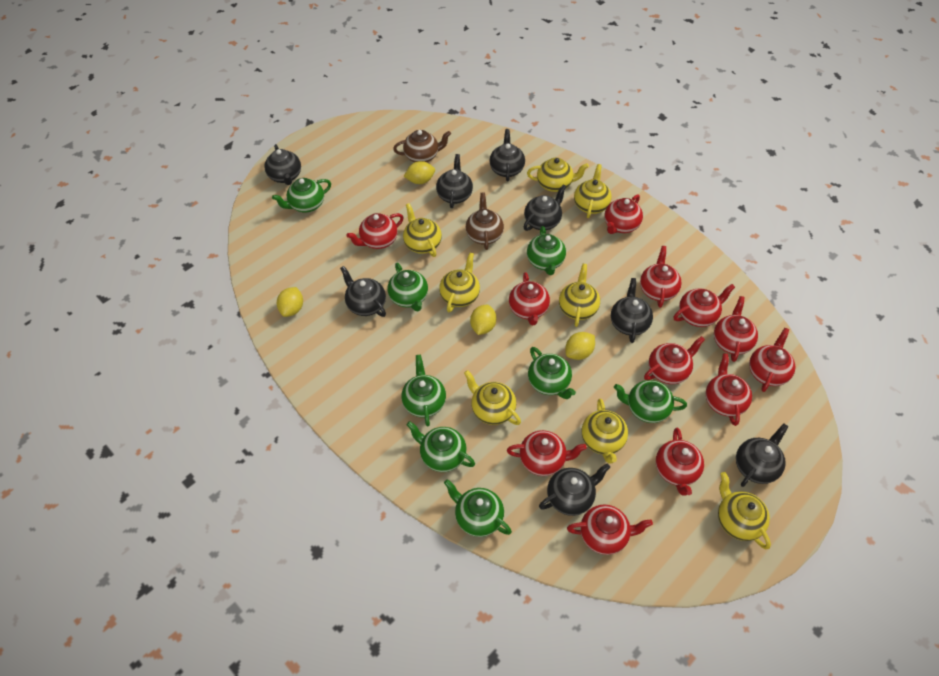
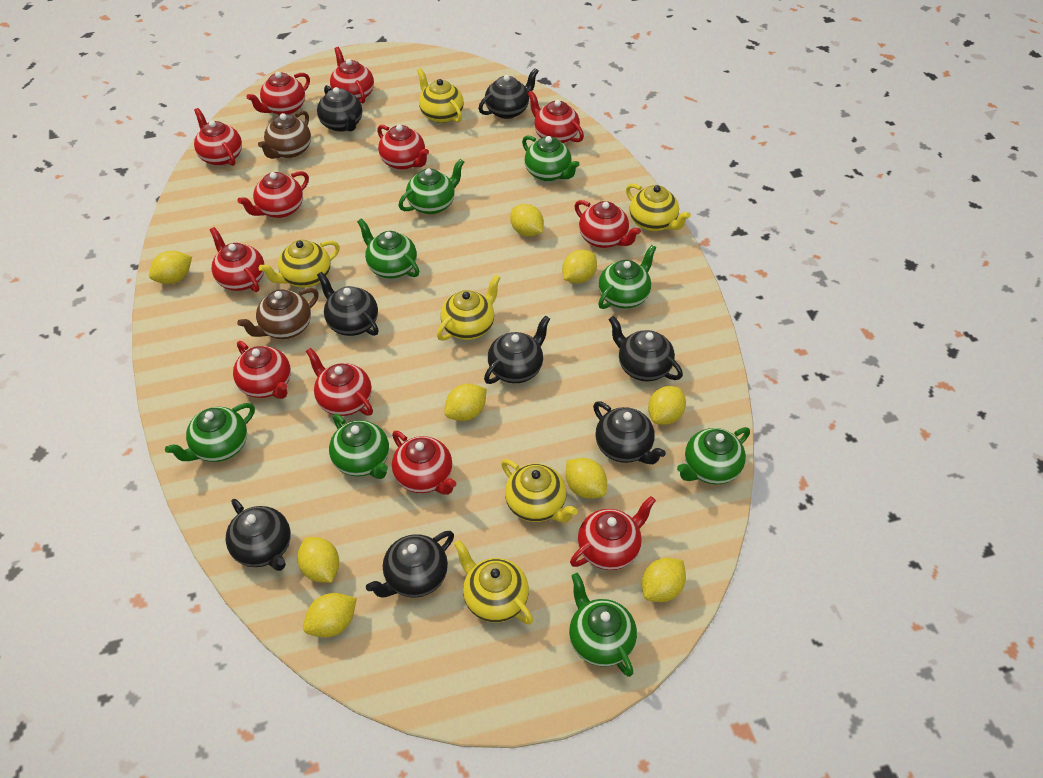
yellow lemon: 4 -> 9
yellow teapot: 8 -> 6

